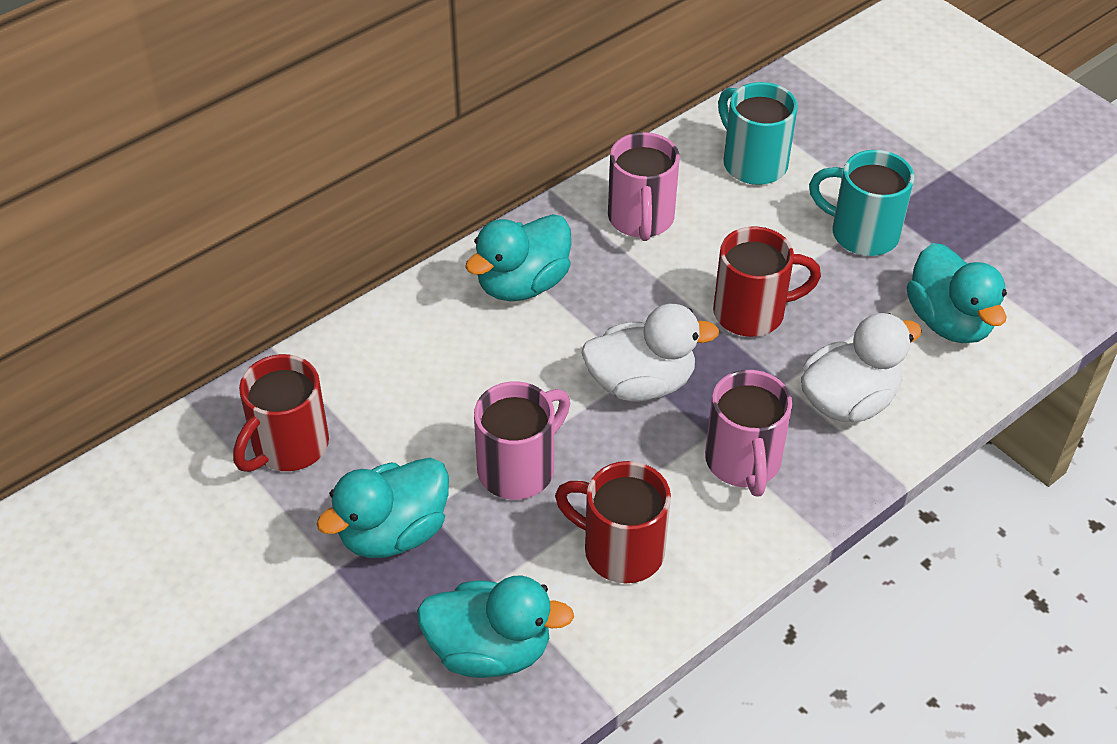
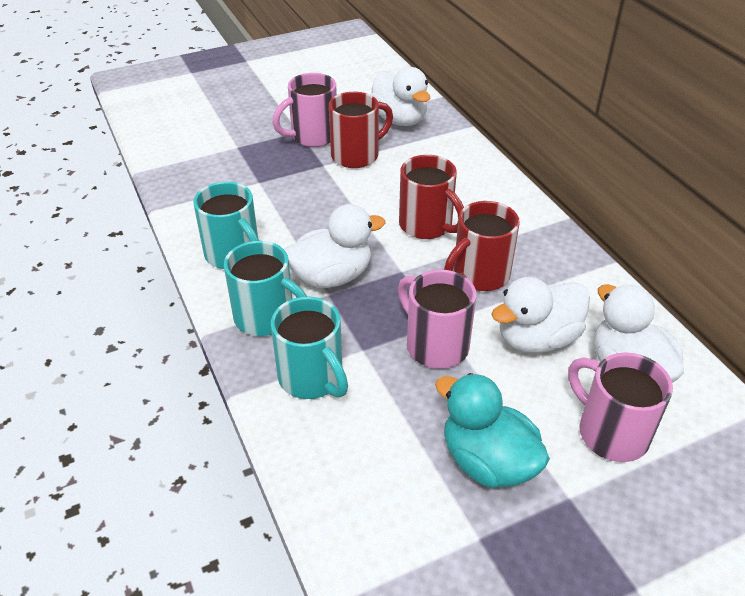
turquoise duck: 4 -> 1
turquoise mug: 2 -> 3
white duck: 2 -> 4

